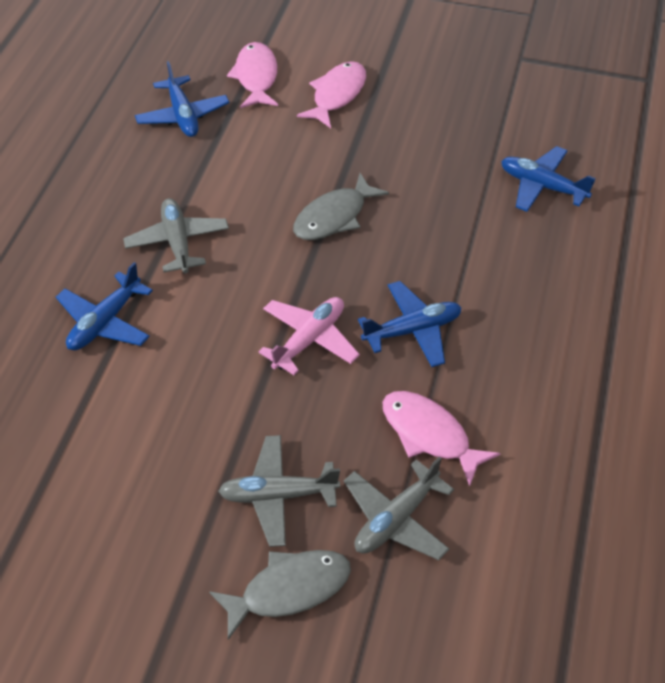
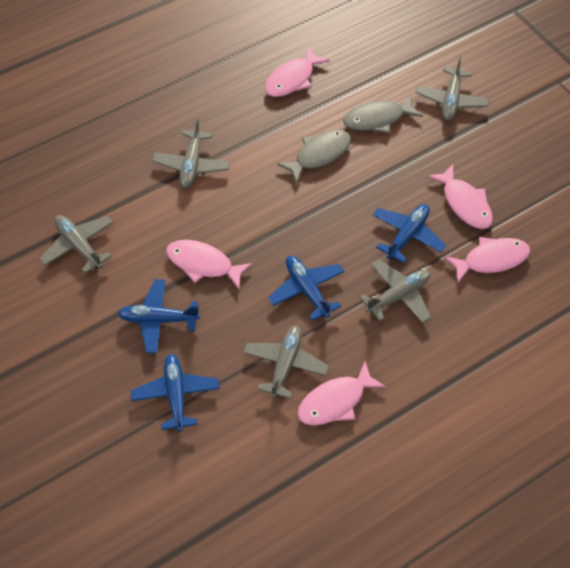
grey plane: 3 -> 5
pink fish: 3 -> 5
pink plane: 1 -> 0

